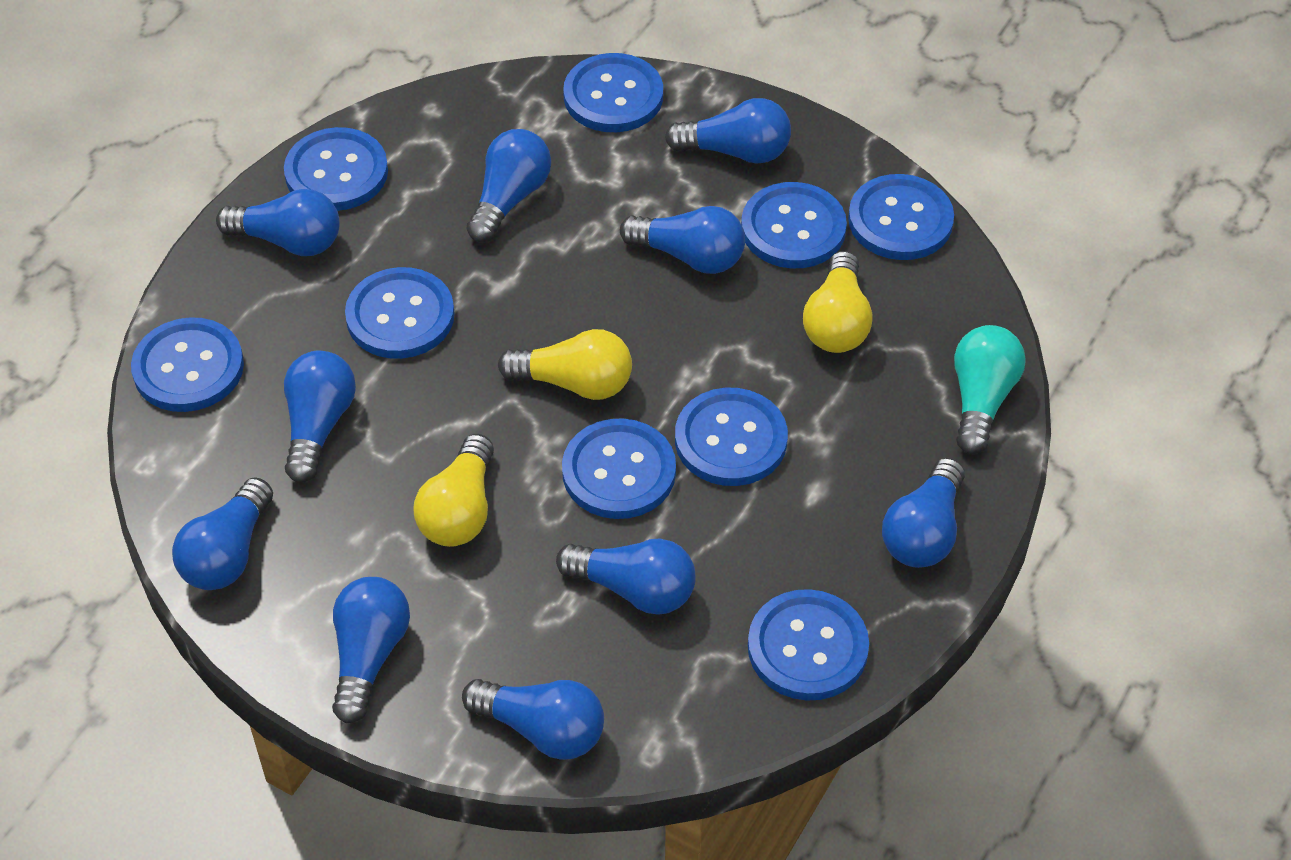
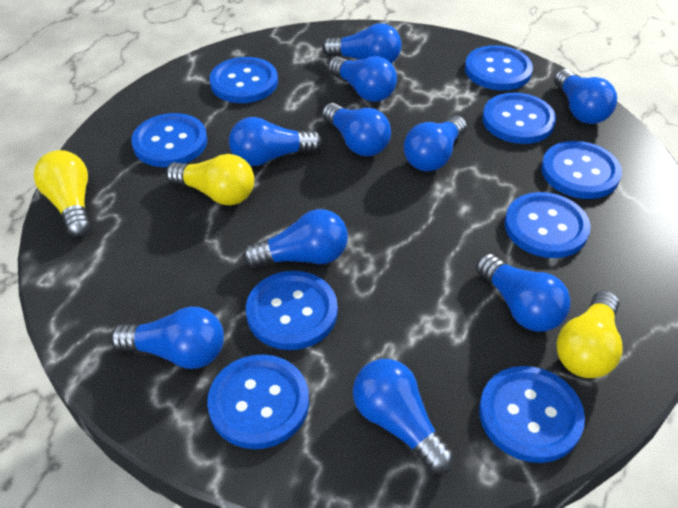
turquoise light bulb: 1 -> 0

